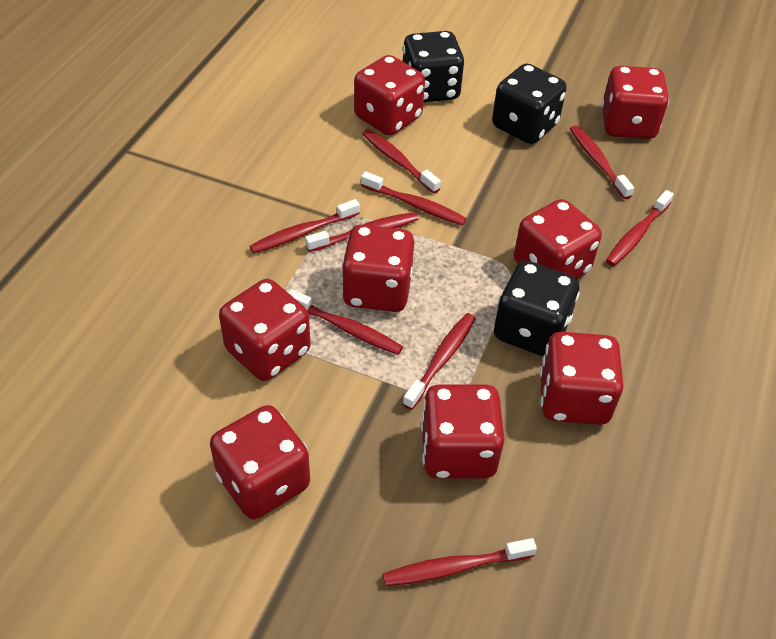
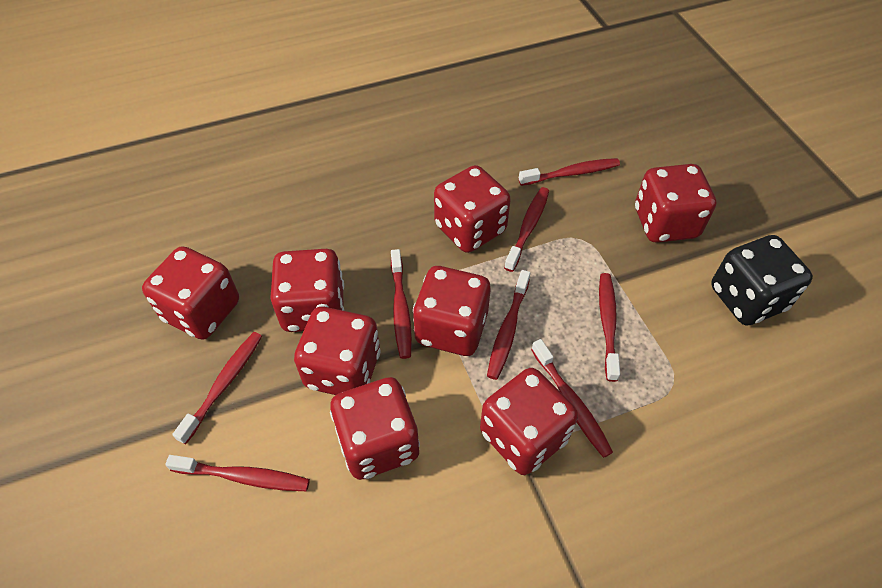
black dice: 3 -> 1
red toothbrush: 9 -> 8

